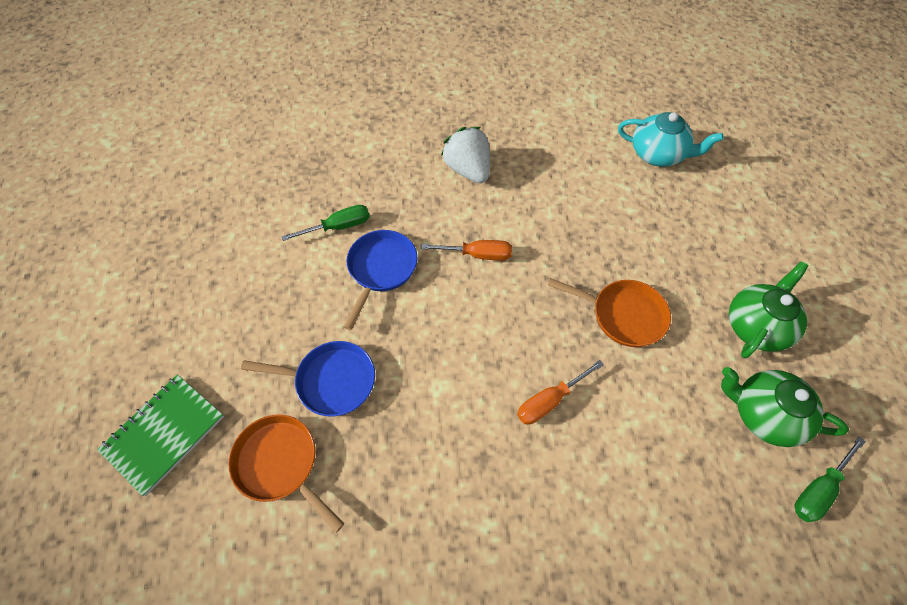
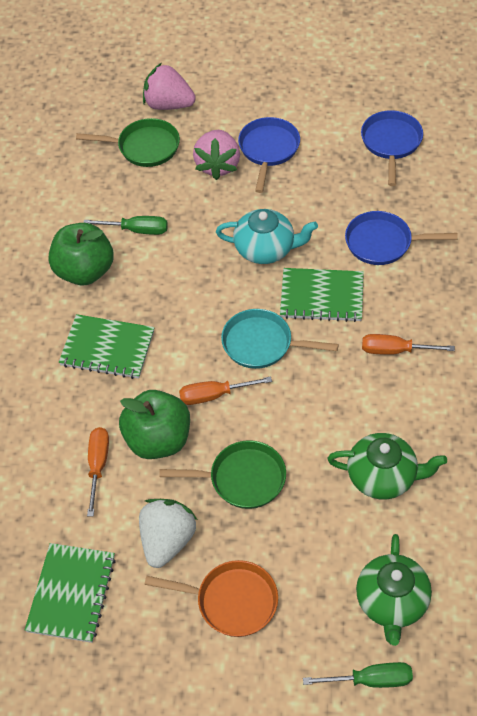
blue pan: 2 -> 3
green apple: 0 -> 2
green notebook: 1 -> 3
green pan: 0 -> 2
orange pan: 2 -> 1
orange screwdriver: 2 -> 3
pink strawberry: 0 -> 2
turquoise pan: 0 -> 1

